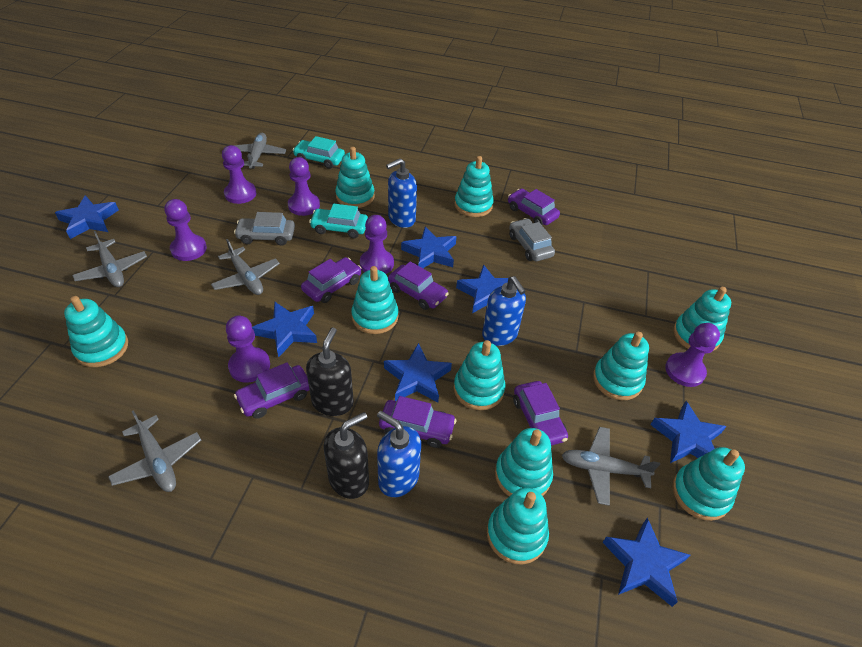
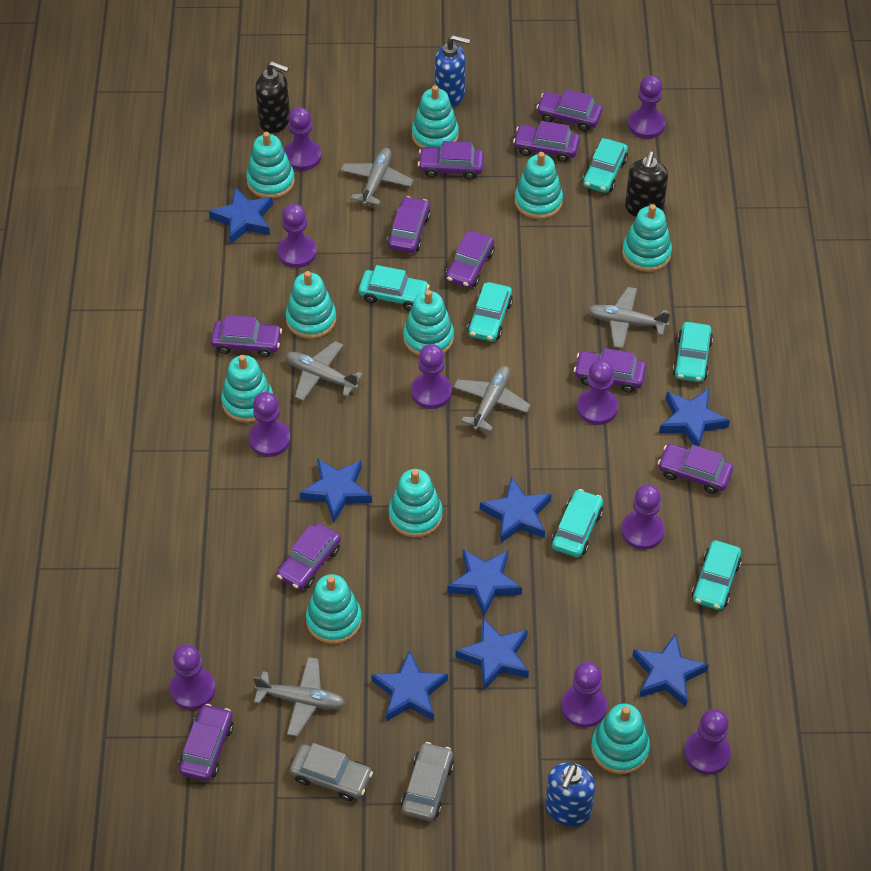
blue soap dispenser: 3 -> 2
blue star: 7 -> 8
purple car: 6 -> 10
purple pawn: 6 -> 10
turquoise car: 2 -> 6

